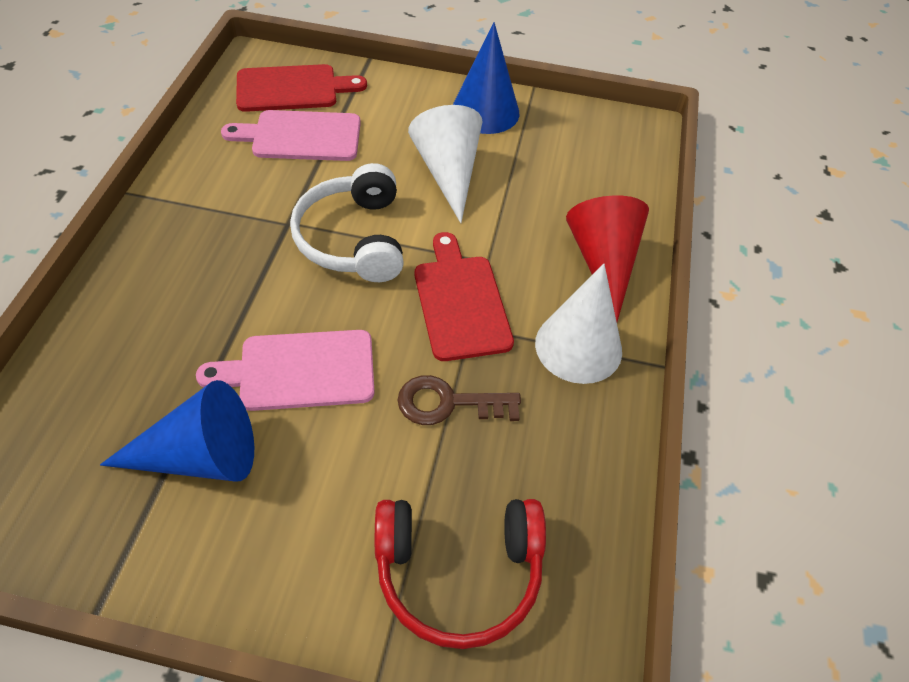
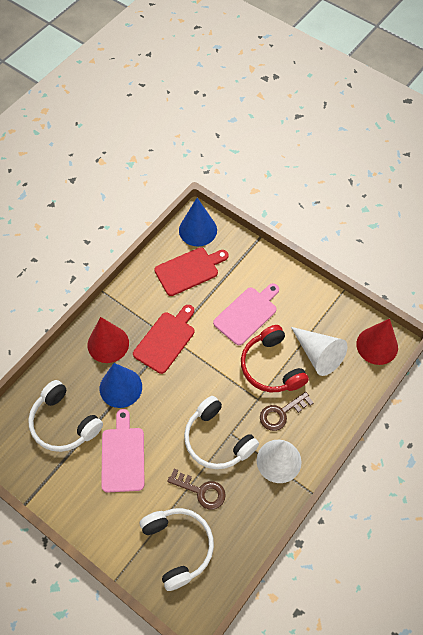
brown key: 1 -> 2
red cone: 1 -> 2
white headphones: 1 -> 3

